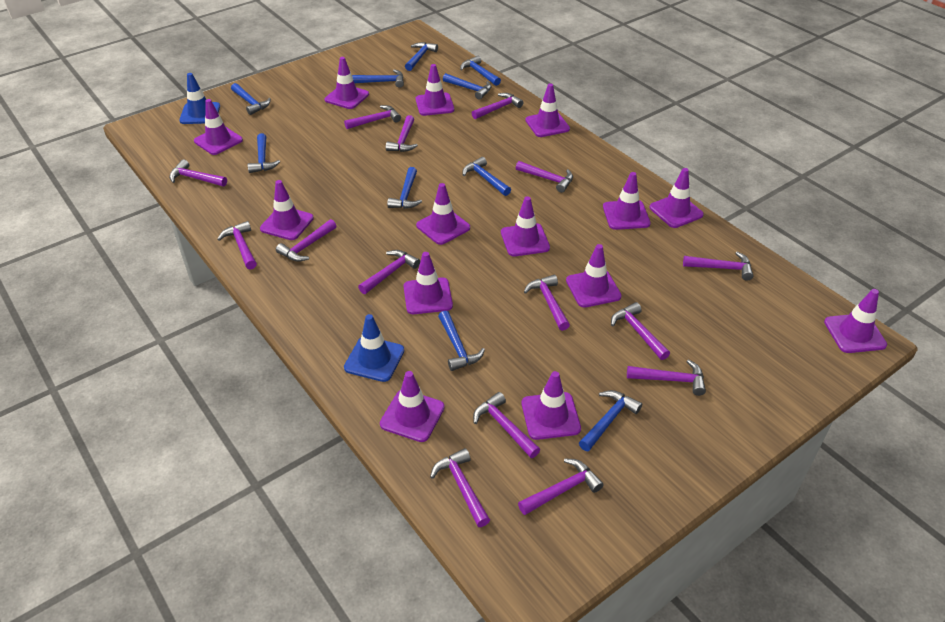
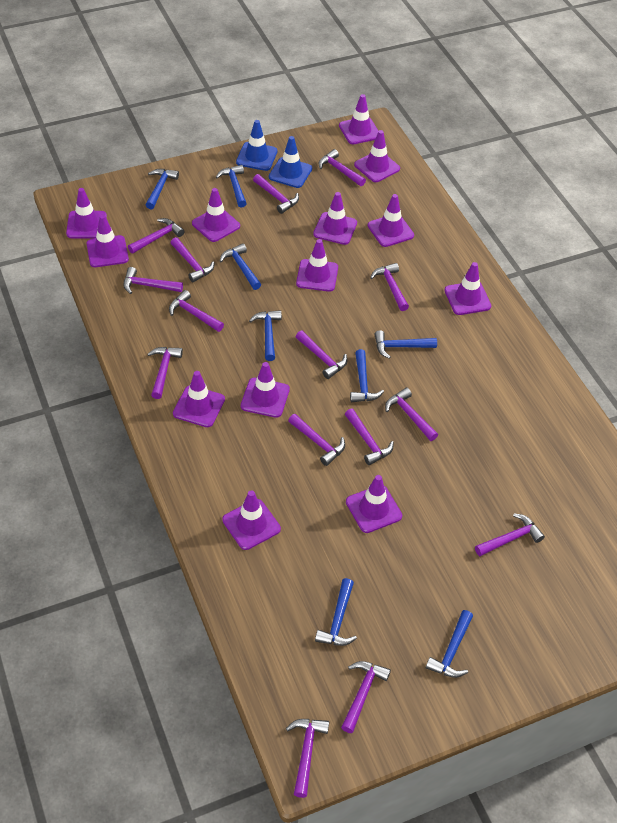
blue hammer: 10 -> 8
purple traffic cone: 14 -> 13

